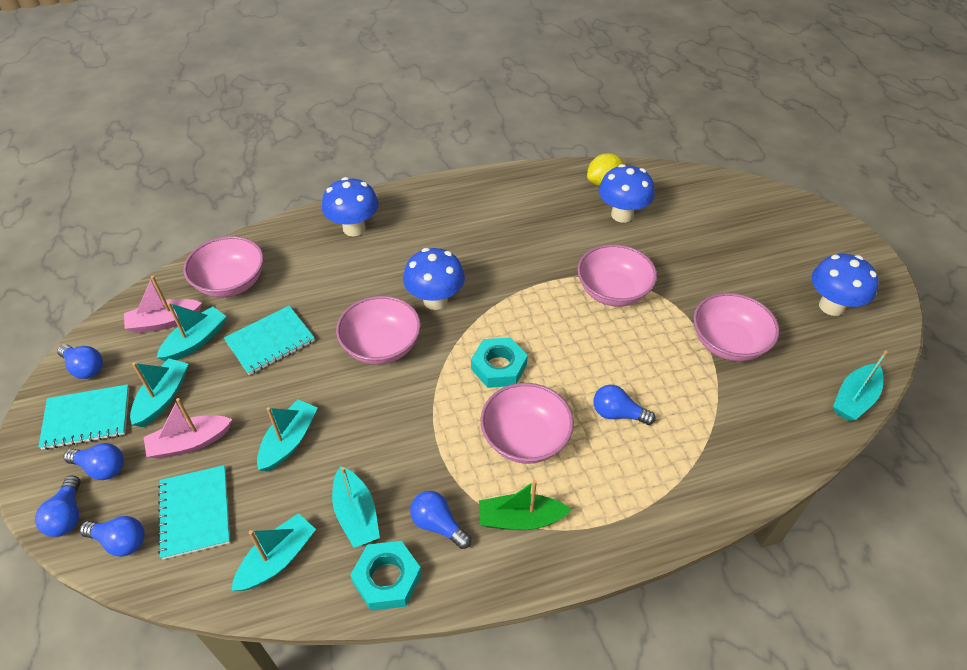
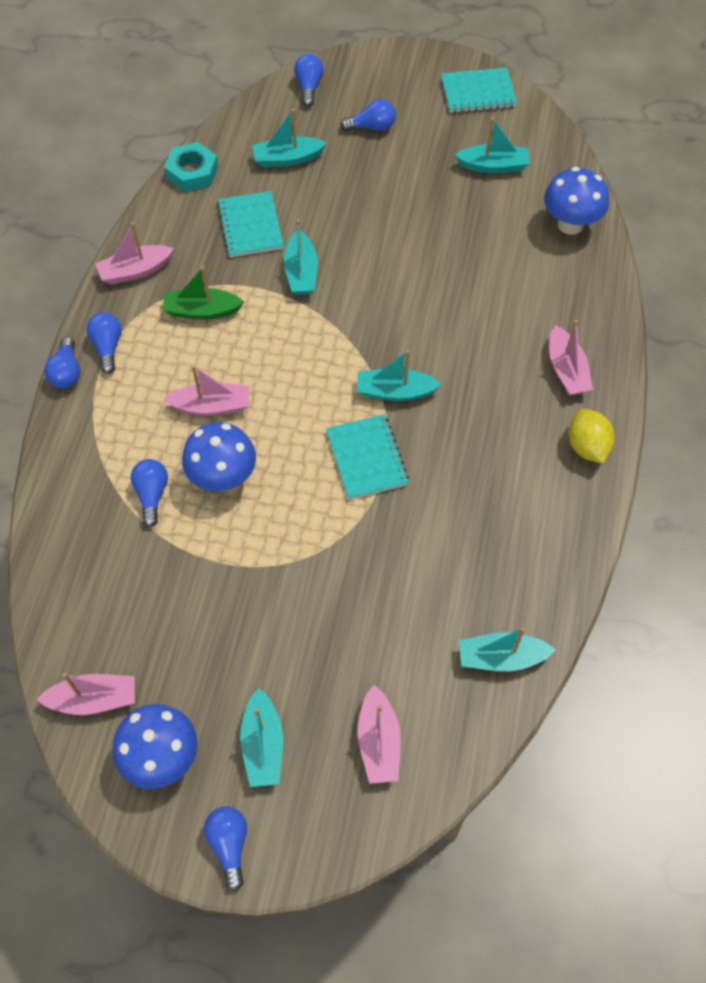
blue mushroom: 4 -> 3
pink boat: 2 -> 5
pink bowl: 5 -> 0
turquoise nut: 2 -> 1

